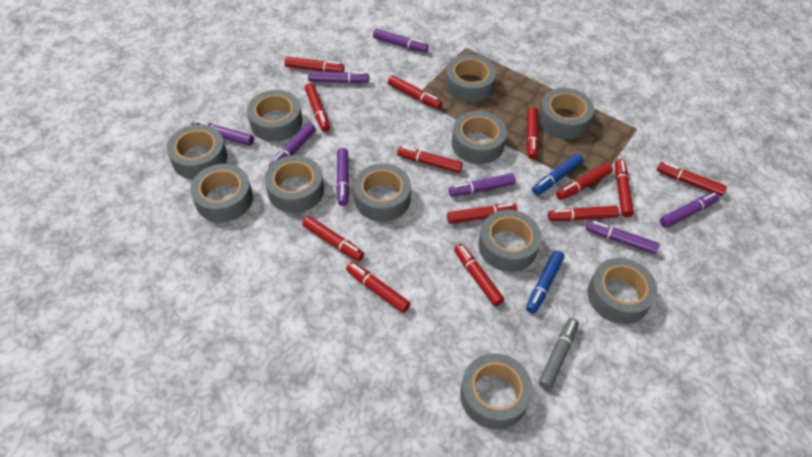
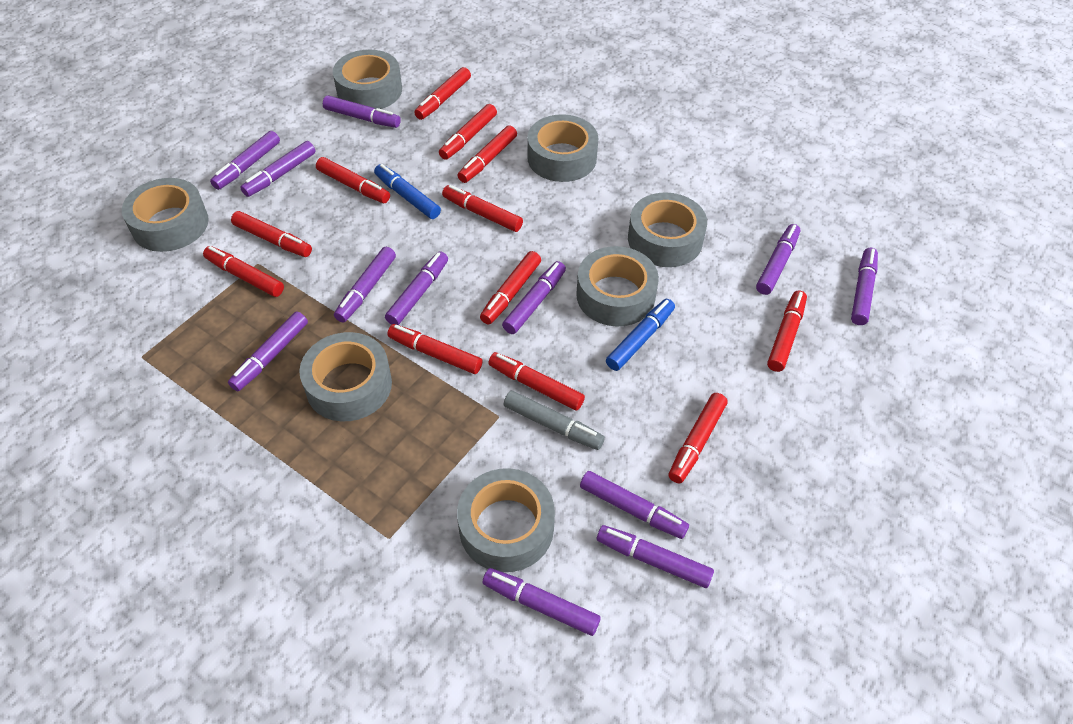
grey tape: 11 -> 7
purple marker: 8 -> 12
red marker: 13 -> 12

